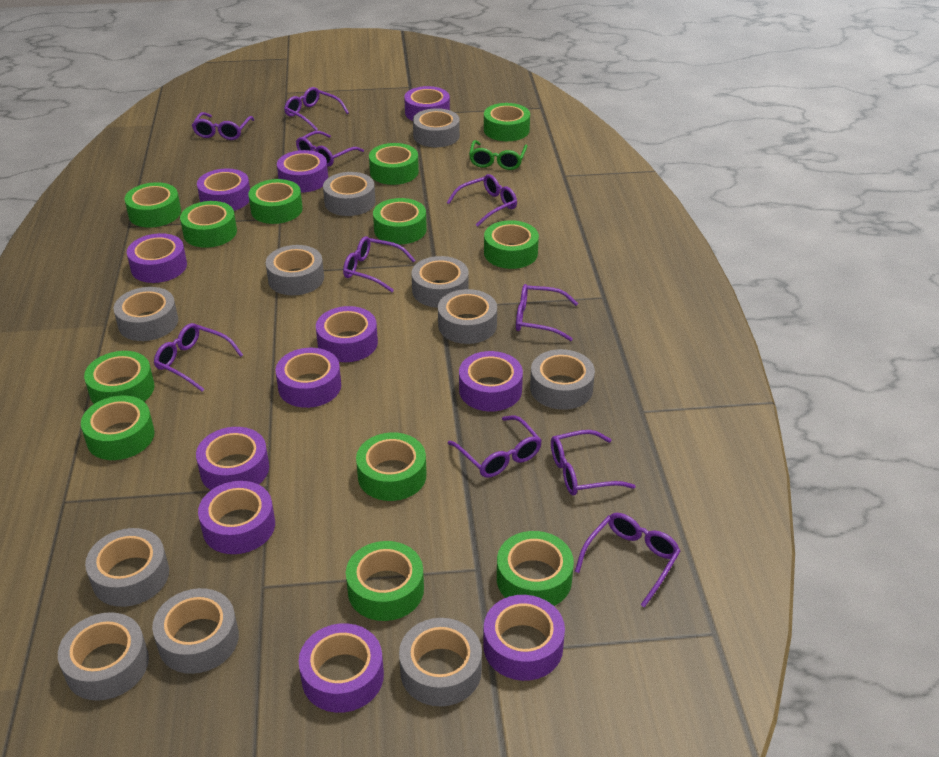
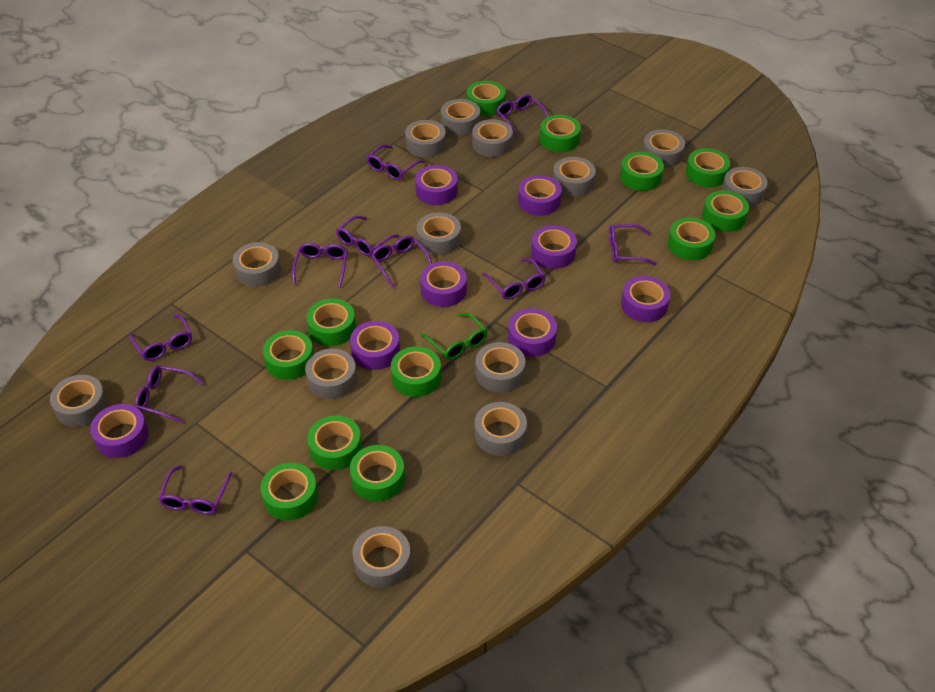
grey tape: 11 -> 13
purple tape: 11 -> 8

